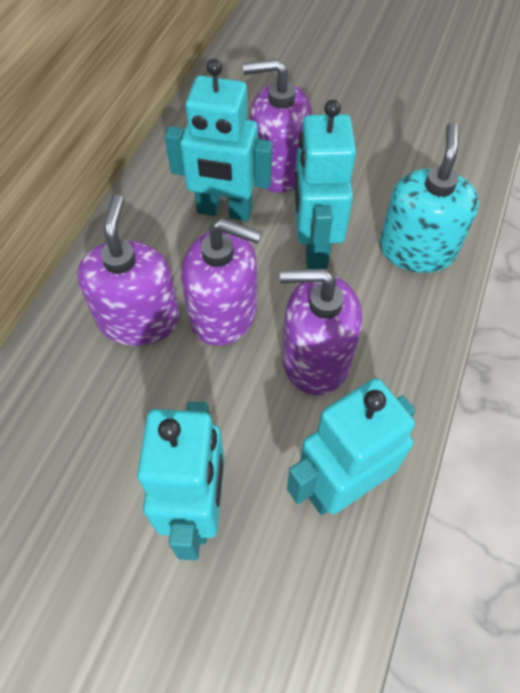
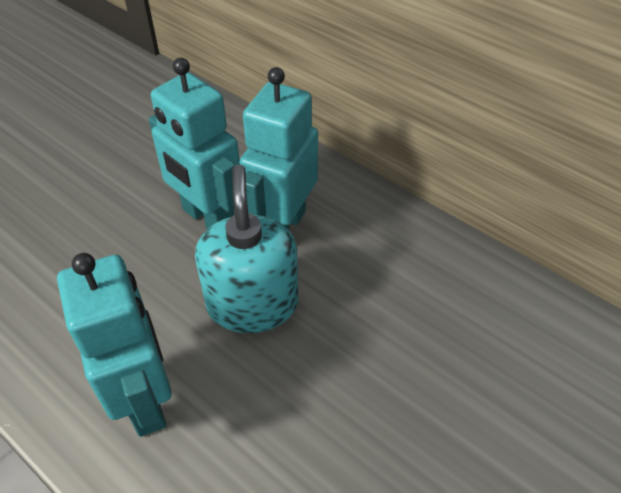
purple soap dispenser: 4 -> 0
turquoise robot: 4 -> 3

